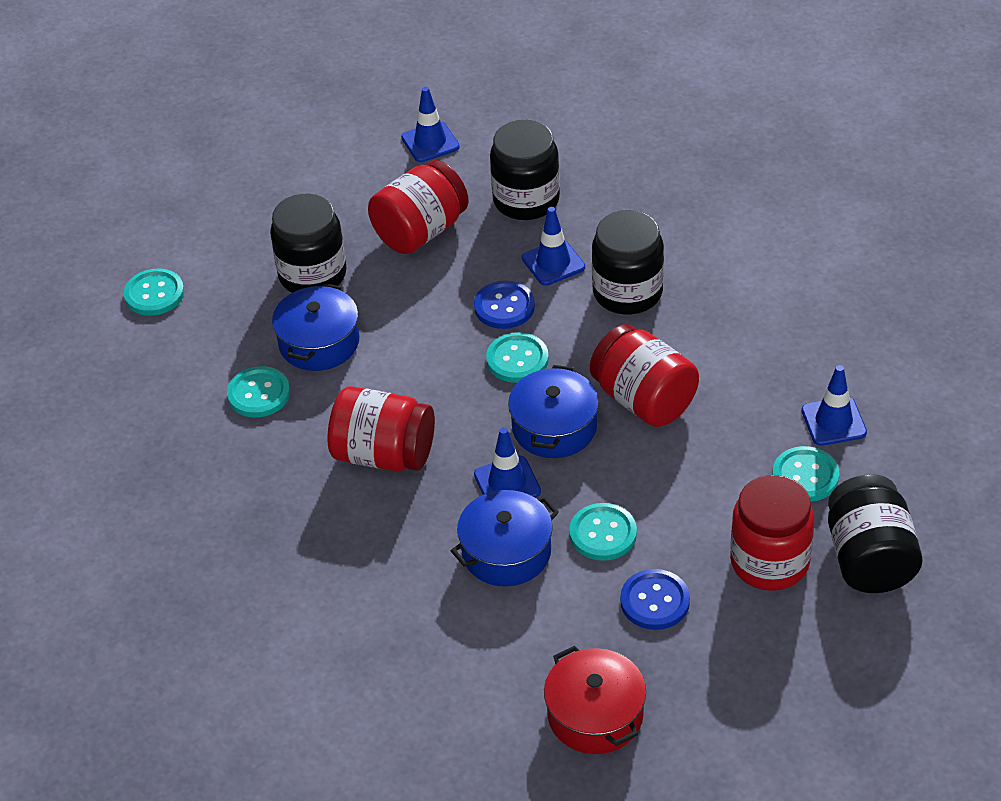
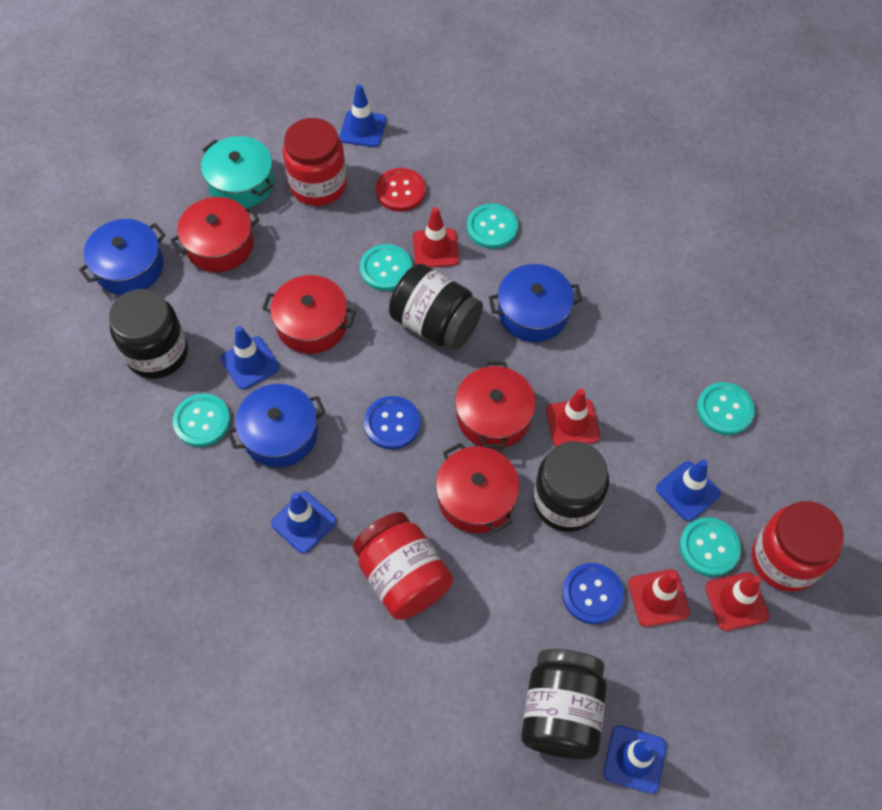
blue traffic cone: 4 -> 5
red button: 0 -> 1
red jar: 4 -> 3
red pot: 1 -> 4
red traffic cone: 0 -> 4
turquoise pot: 0 -> 1

